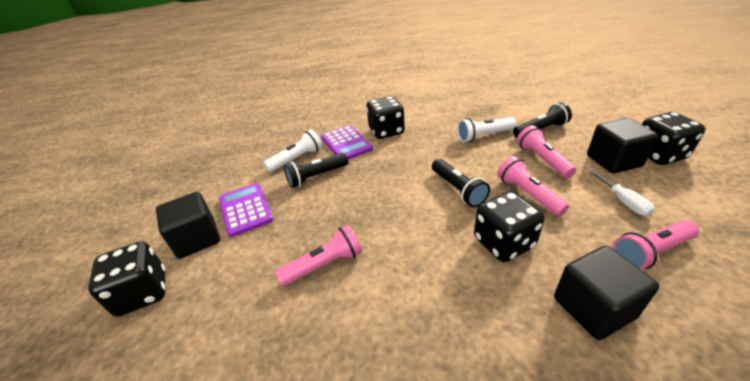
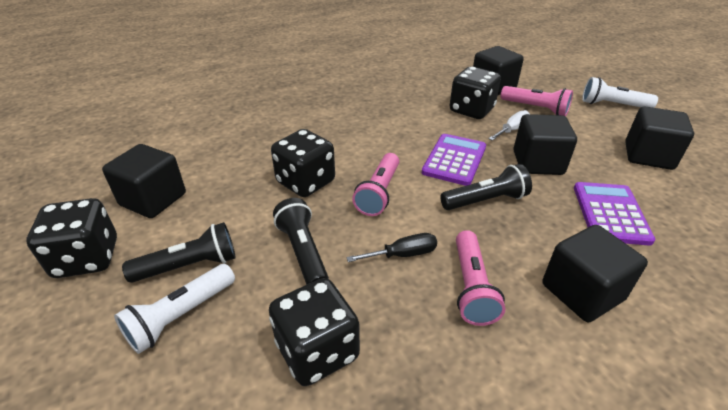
black cube: 3 -> 5
black screwdriver: 0 -> 1
pink flashlight: 4 -> 3

